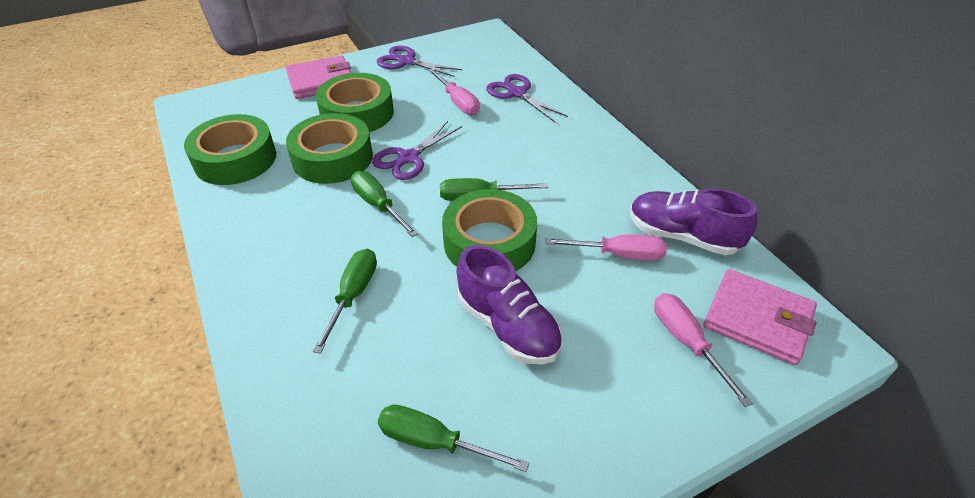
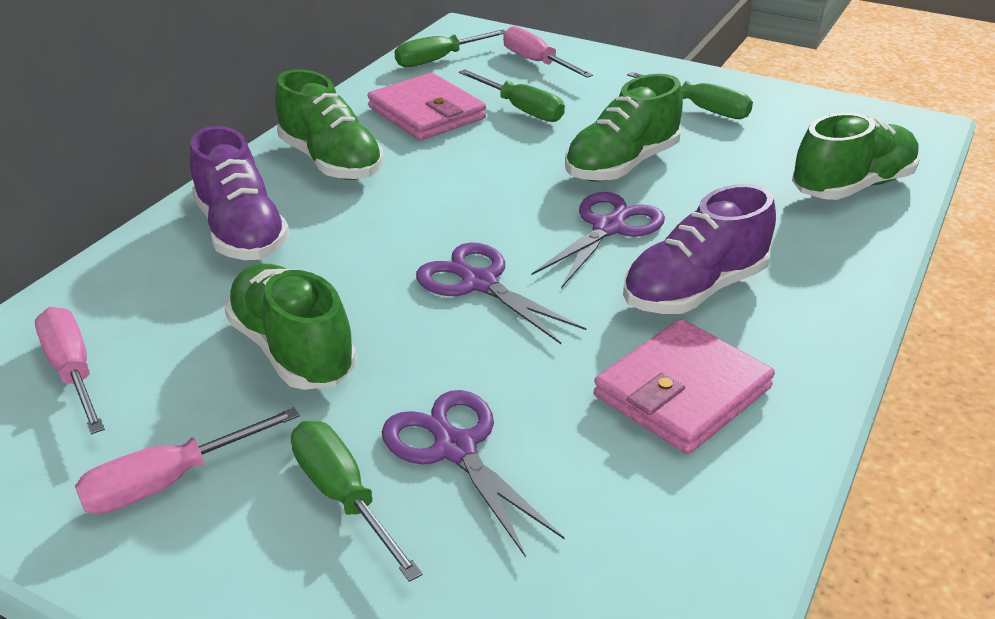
green shoe: 0 -> 4
green tape: 4 -> 0

